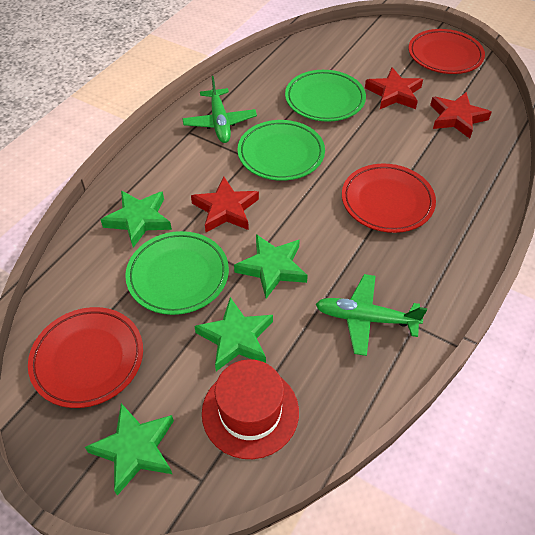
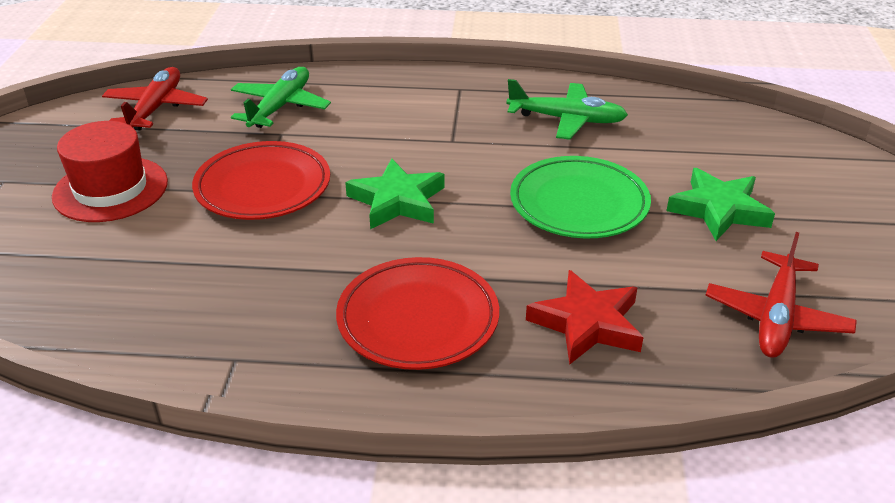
green plate: 3 -> 1
green star: 4 -> 2
red plane: 0 -> 2
red plate: 3 -> 2
red star: 3 -> 1

